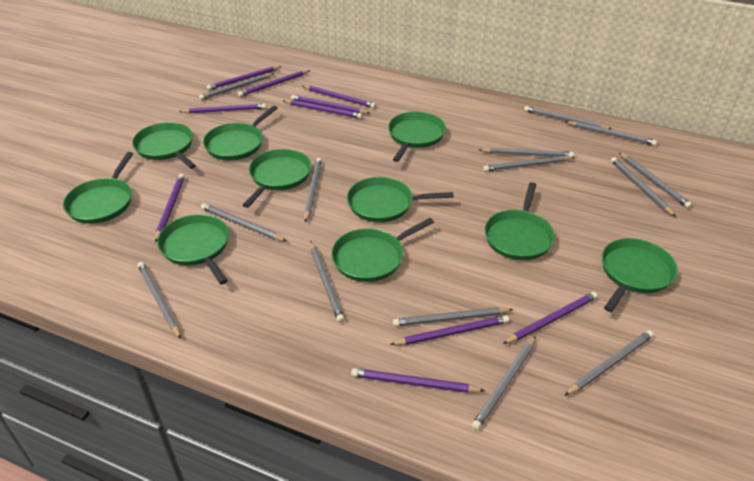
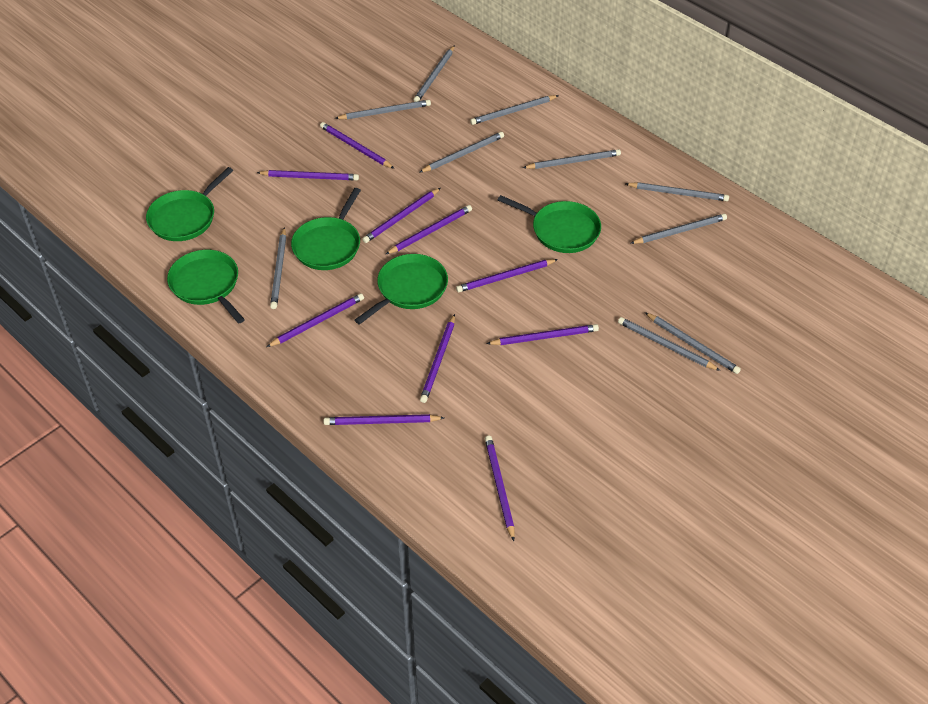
green pan: 10 -> 5
grey pencil: 14 -> 10

